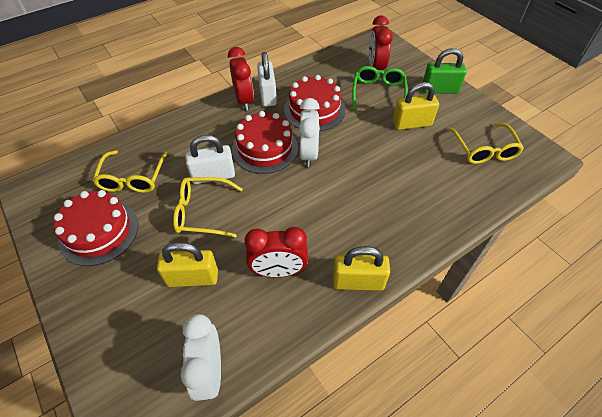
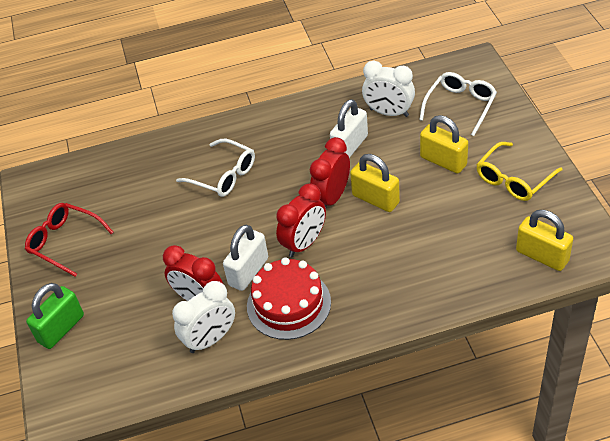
green glasses: 1 -> 0
red cake: 3 -> 1
red glasses: 0 -> 1
white glasses: 0 -> 2
yellow glasses: 3 -> 1

